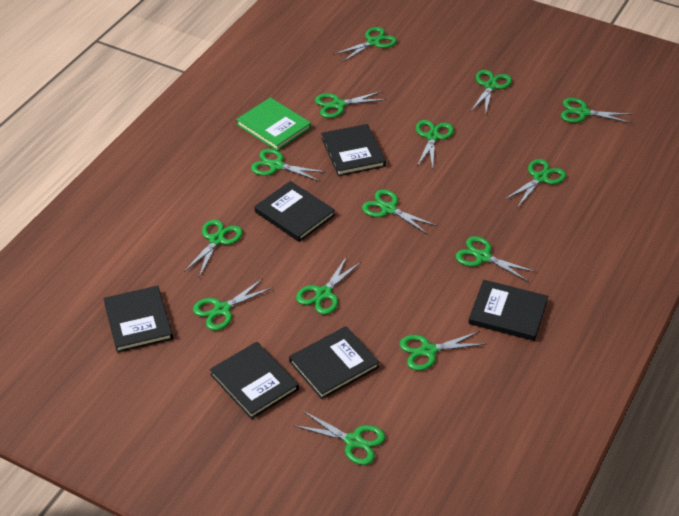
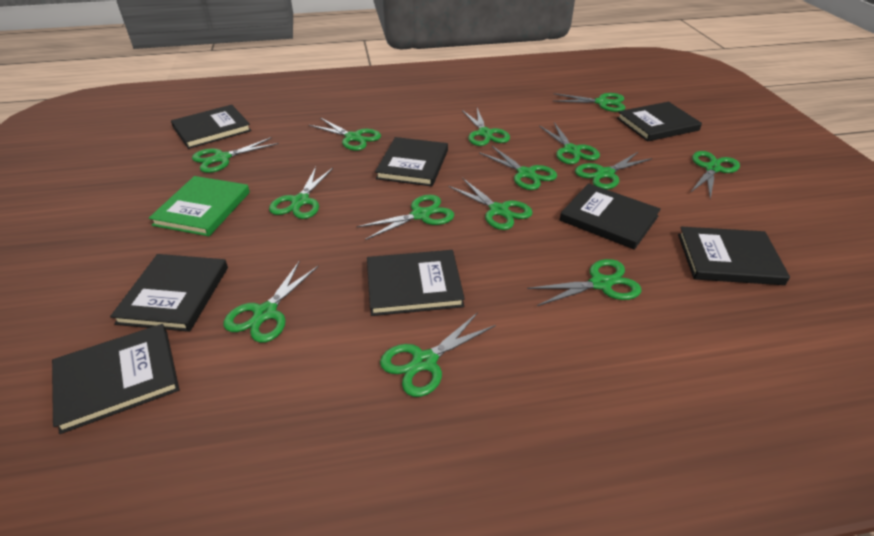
black book: 6 -> 8

